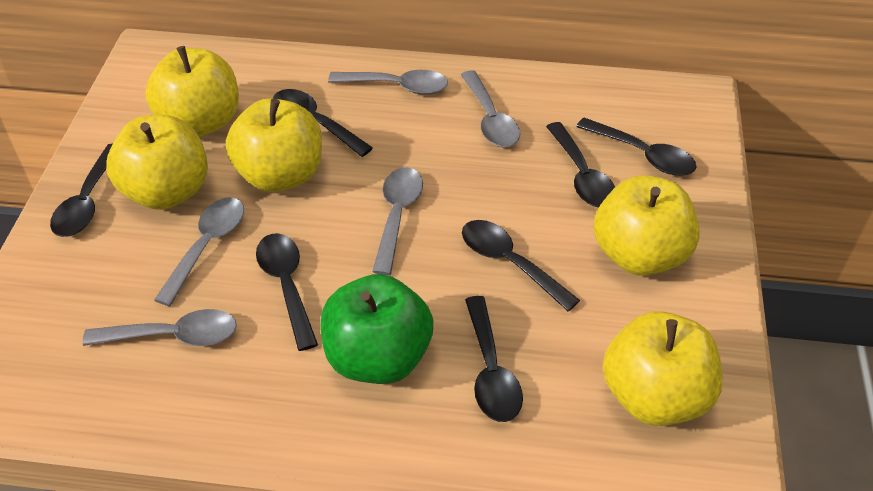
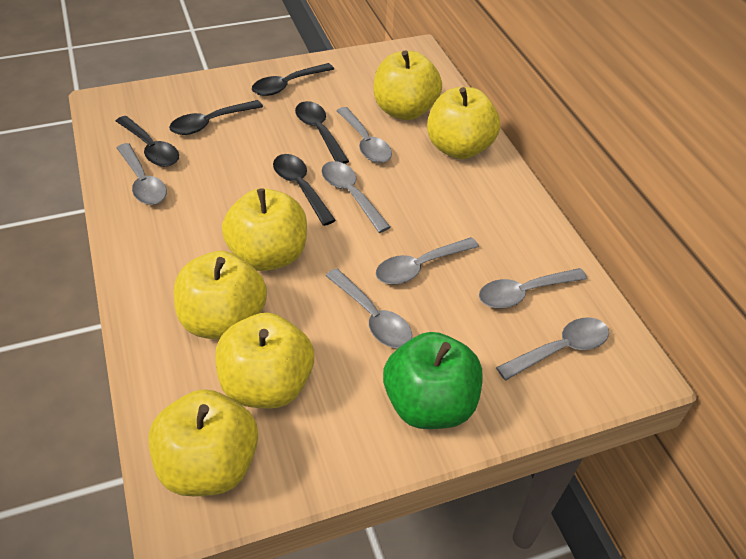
black spoon: 7 -> 5
grey spoon: 5 -> 7
yellow apple: 5 -> 6

